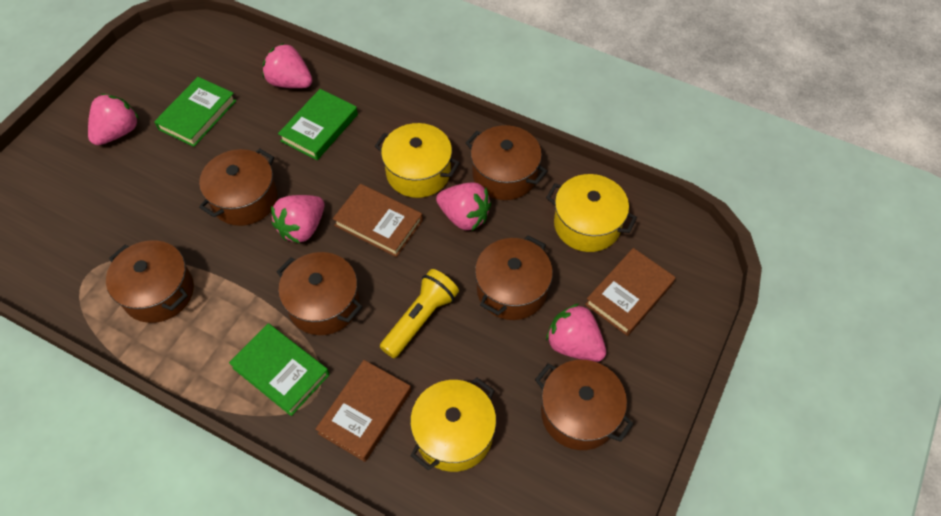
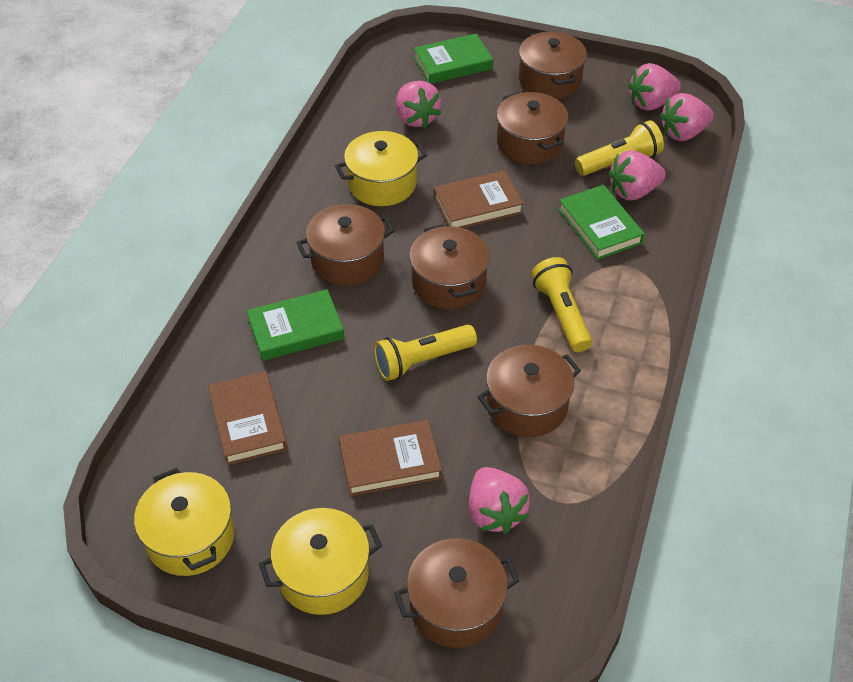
yellow flashlight: 1 -> 3

